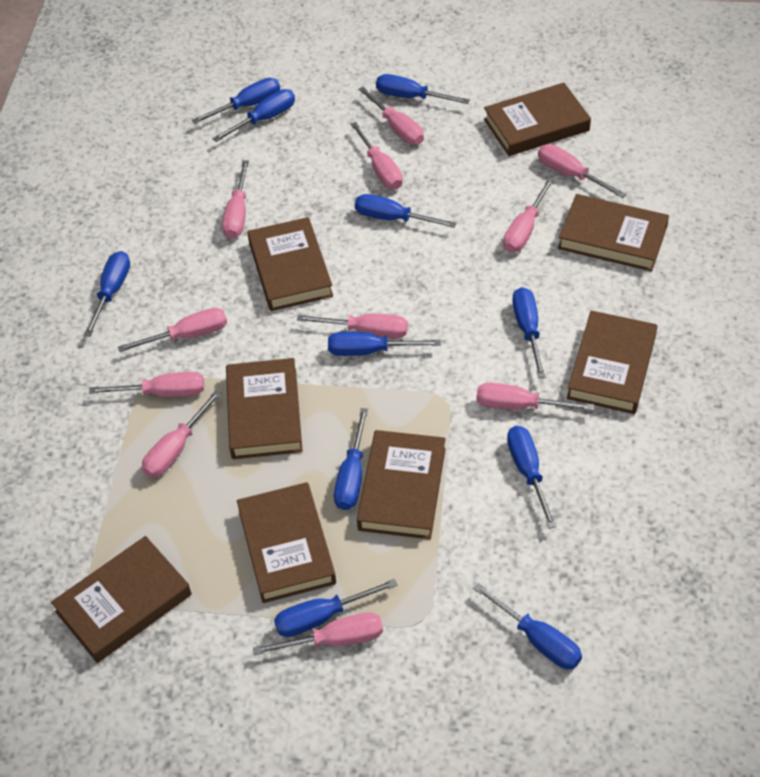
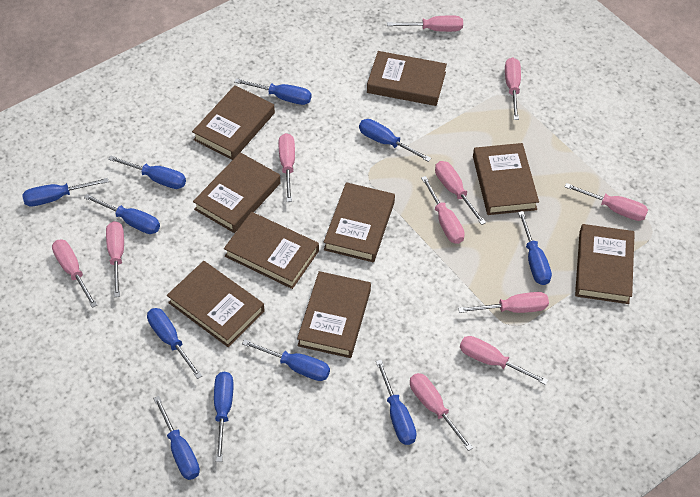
brown book: 8 -> 9

